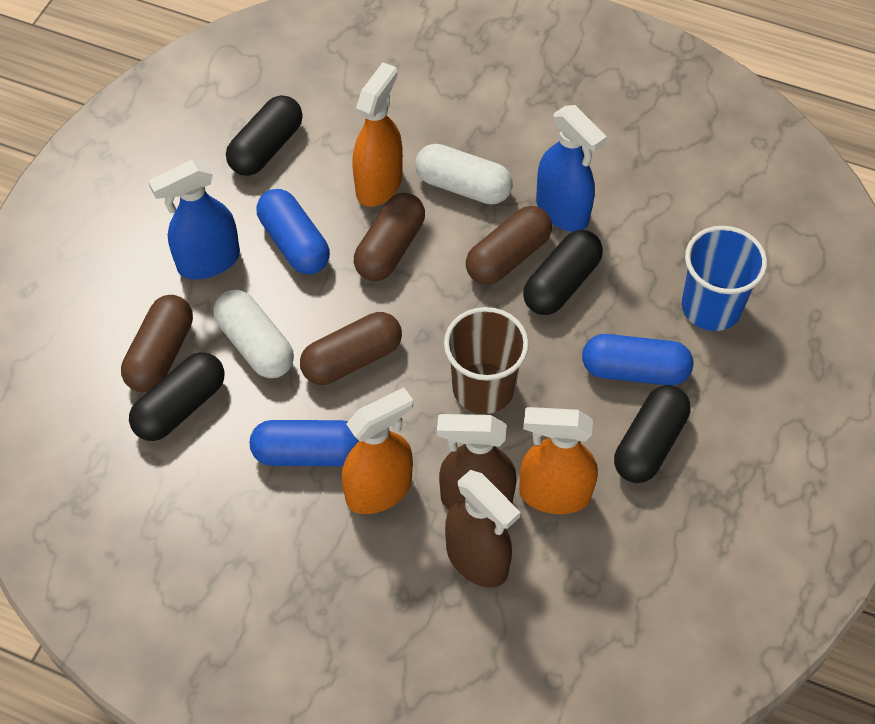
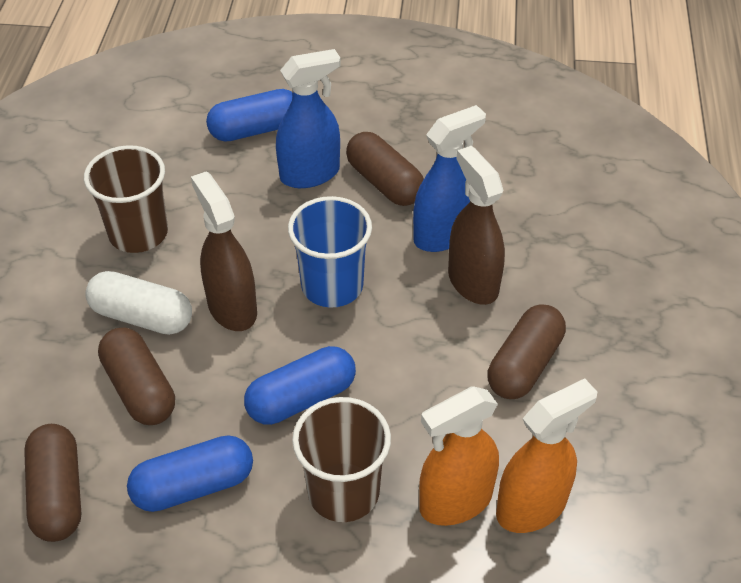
black capsule: 4 -> 0
brown cup: 1 -> 2
orange spray bottle: 3 -> 2
white capsule: 2 -> 1

